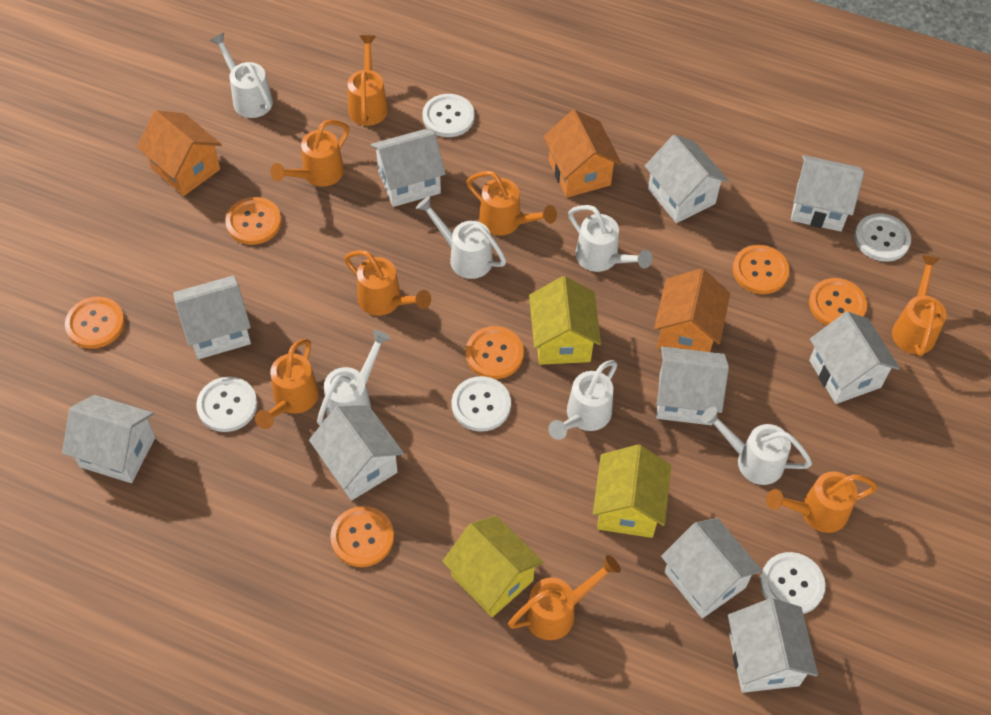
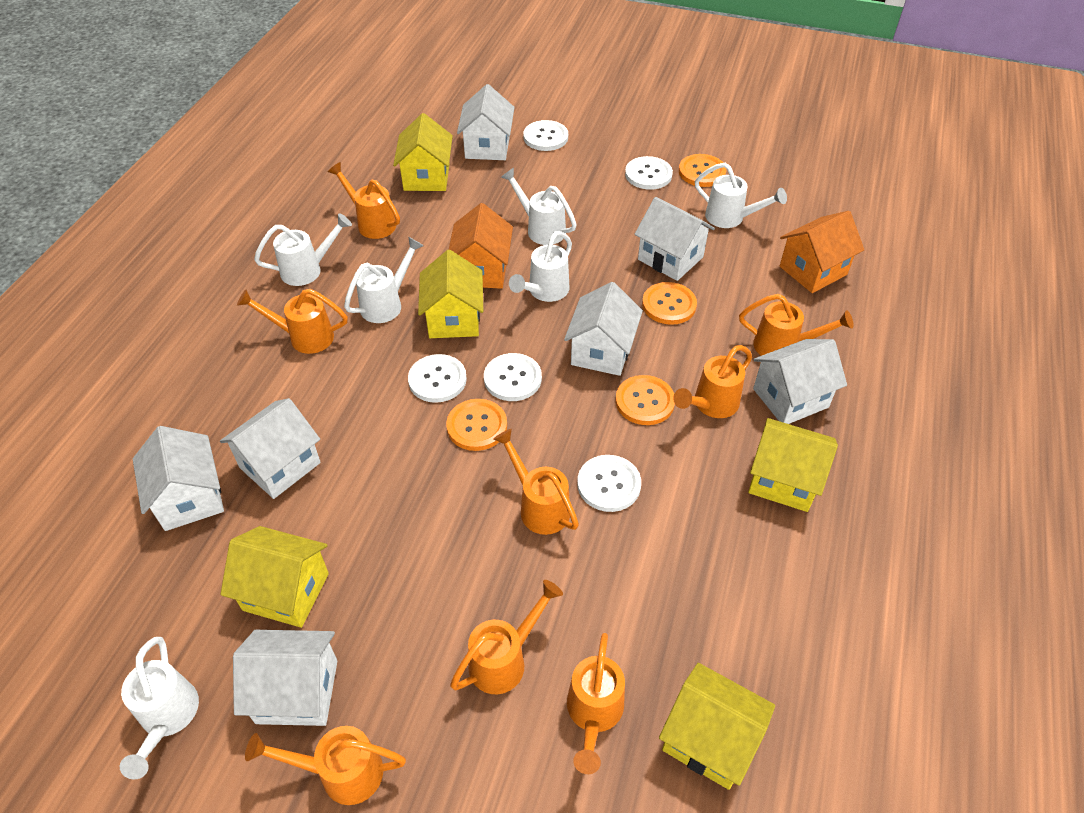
orange button: 6 -> 4
orange house: 3 -> 2
white house: 10 -> 7
yellow house: 3 -> 5

